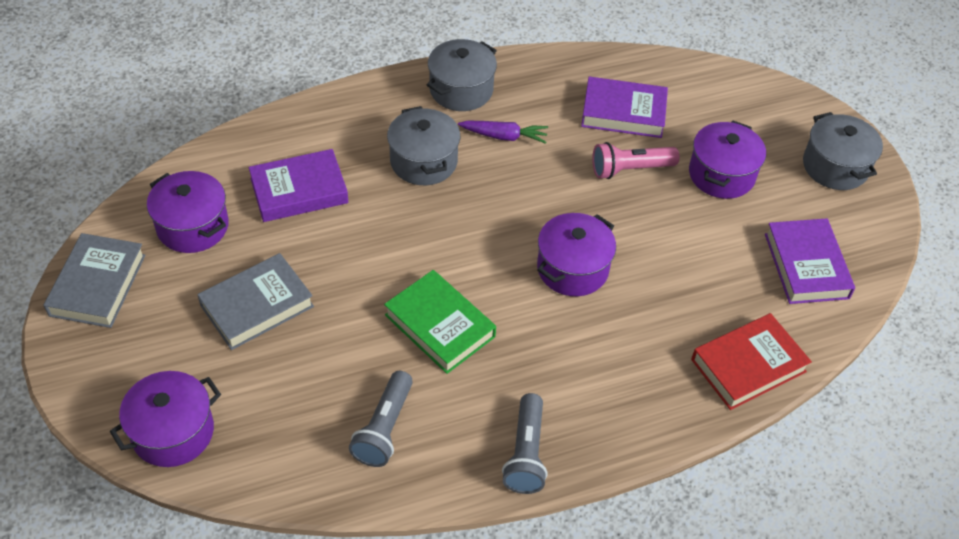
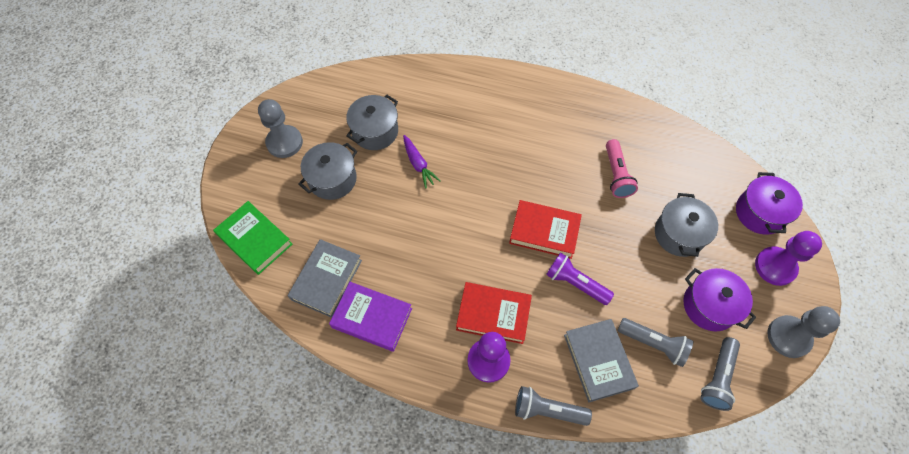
grey flashlight: 2 -> 3
grey pawn: 0 -> 2
purple book: 3 -> 1
purple flashlight: 0 -> 1
purple pawn: 0 -> 2
purple pot: 4 -> 2
red book: 1 -> 2

